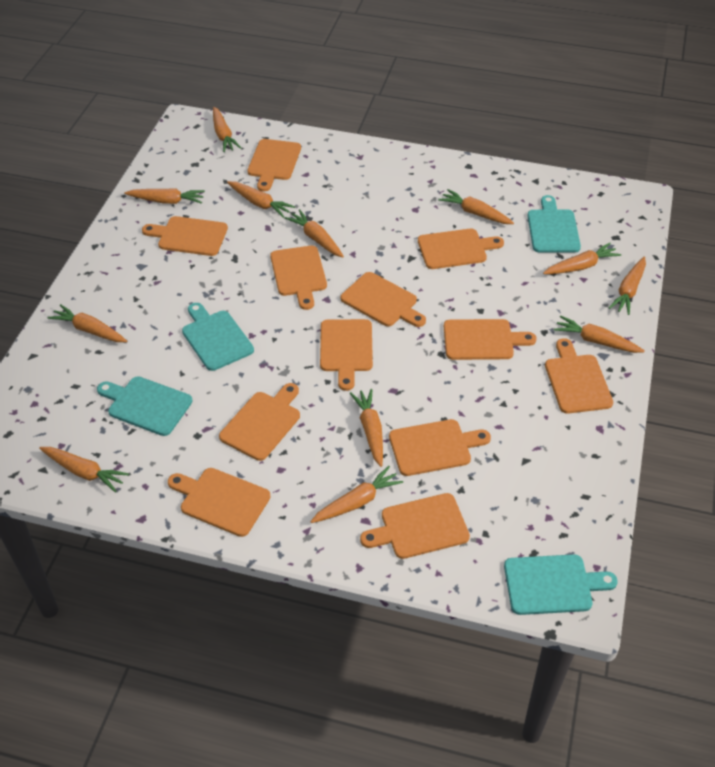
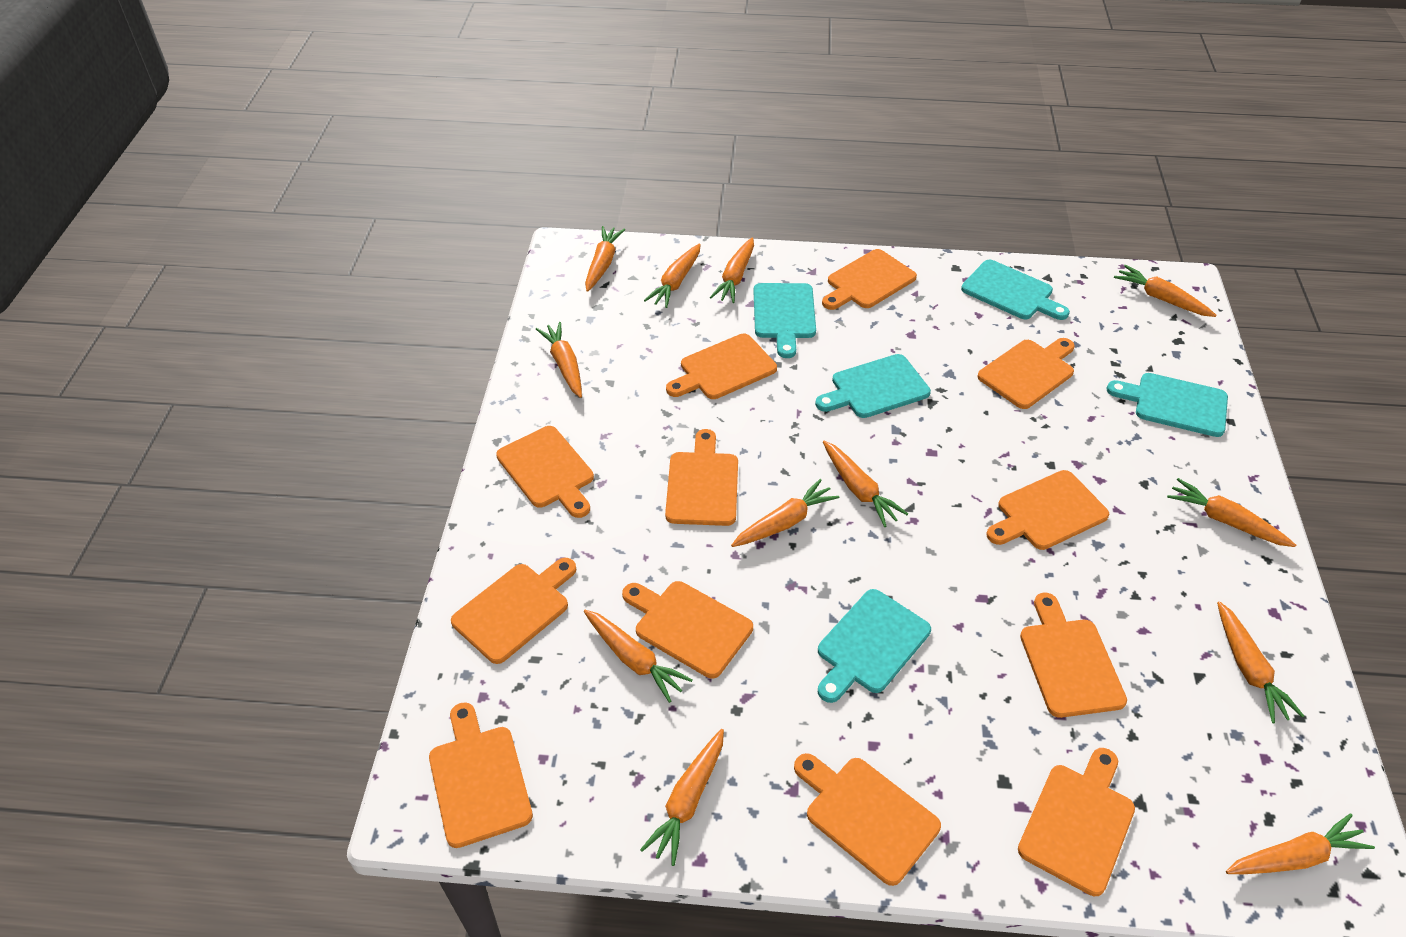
turquoise cutting board: 4 -> 5

